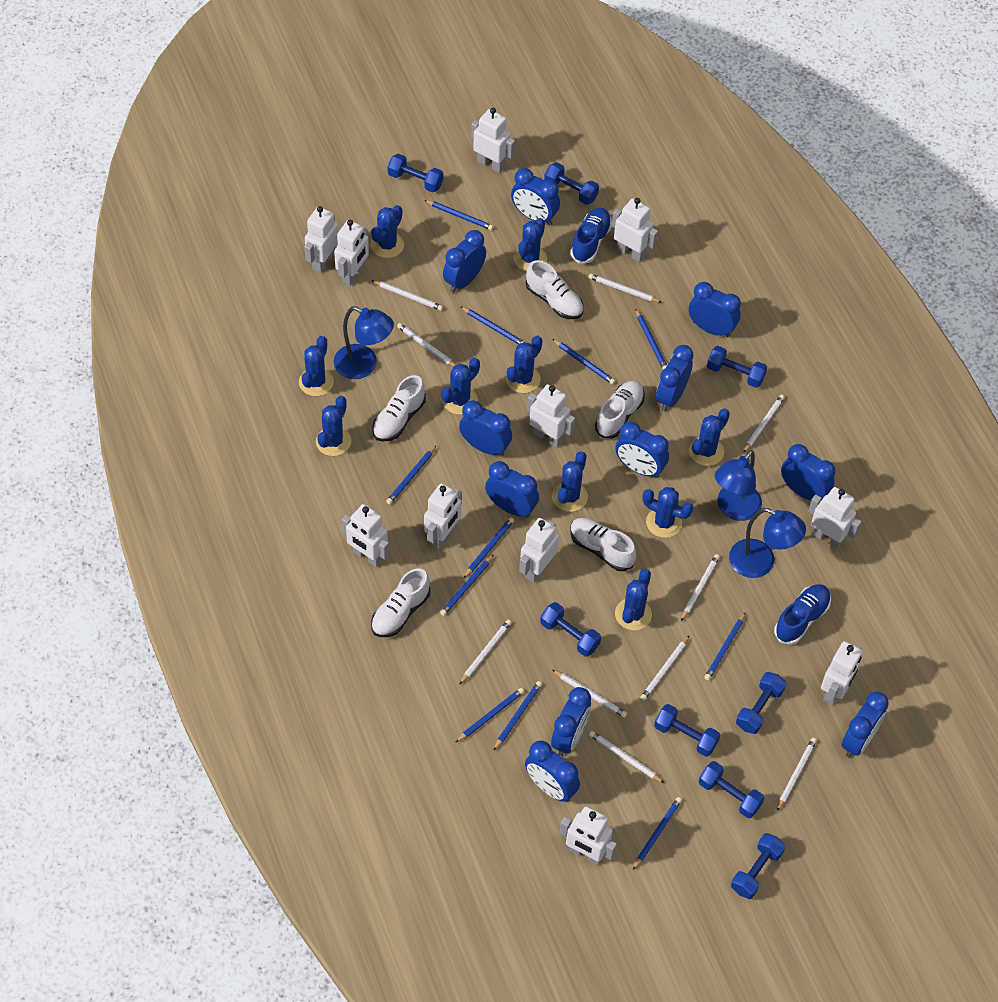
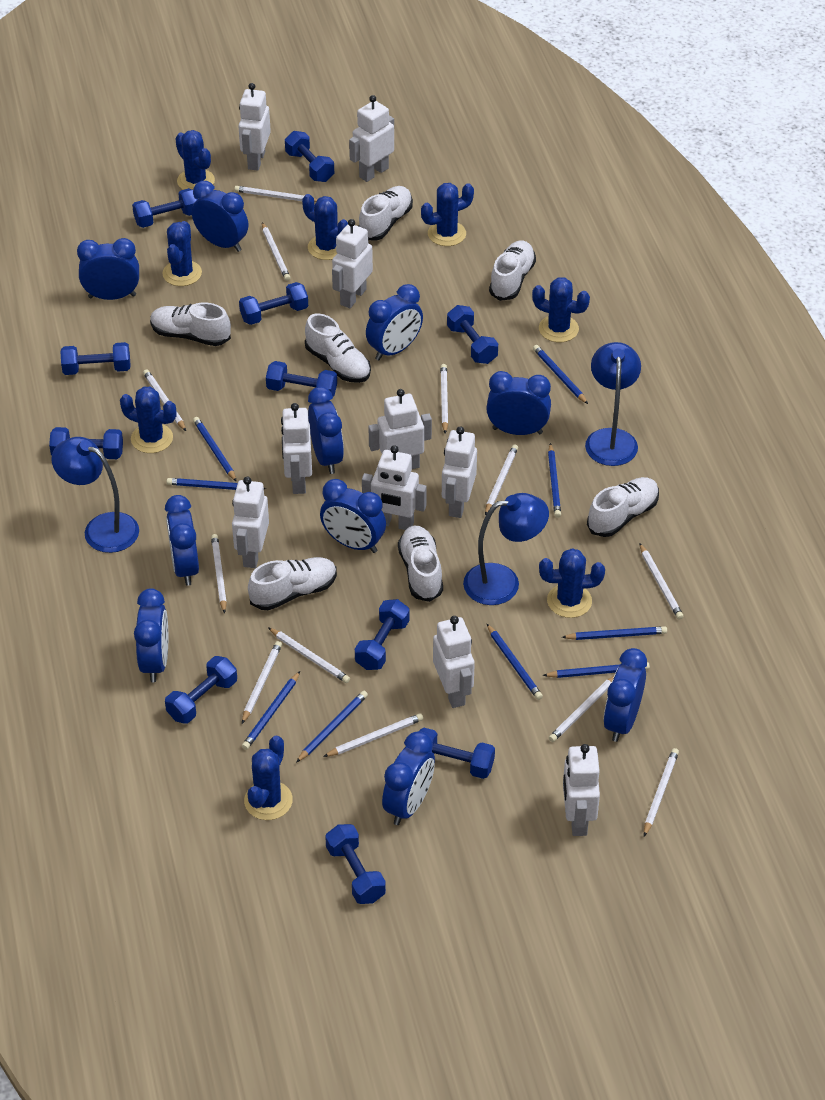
blue cactus: 10 -> 8
blue clock: 11 -> 10
blue dumbbell: 8 -> 11
blue pencil: 11 -> 9
blue shoe: 2 -> 0
white pencil: 10 -> 12
white robot: 11 -> 10
white shoe: 5 -> 7

